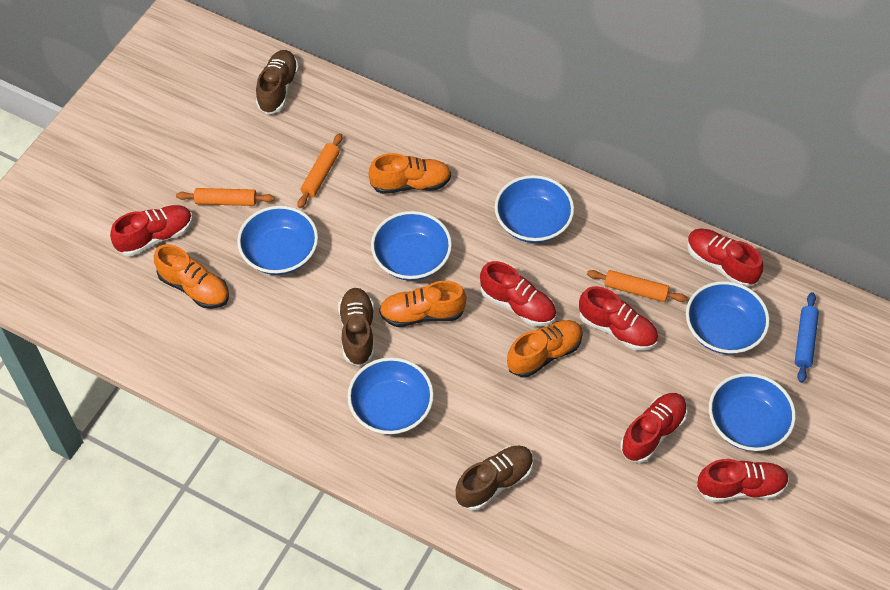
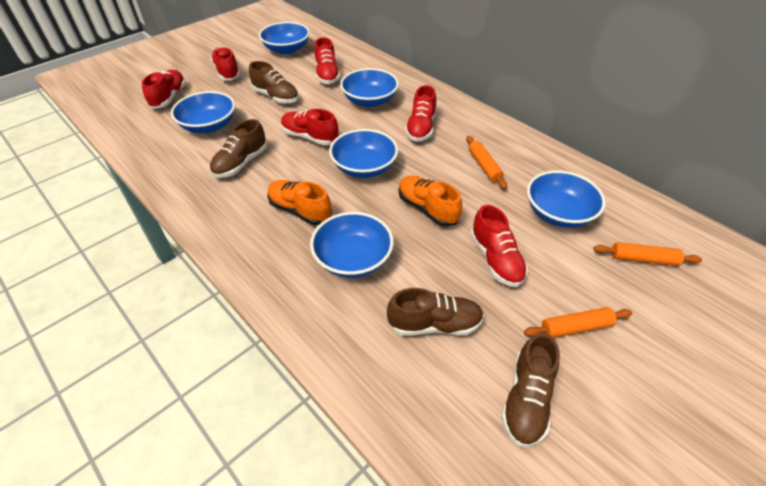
blue rolling pin: 1 -> 0
brown shoe: 3 -> 4
orange shoe: 4 -> 2

